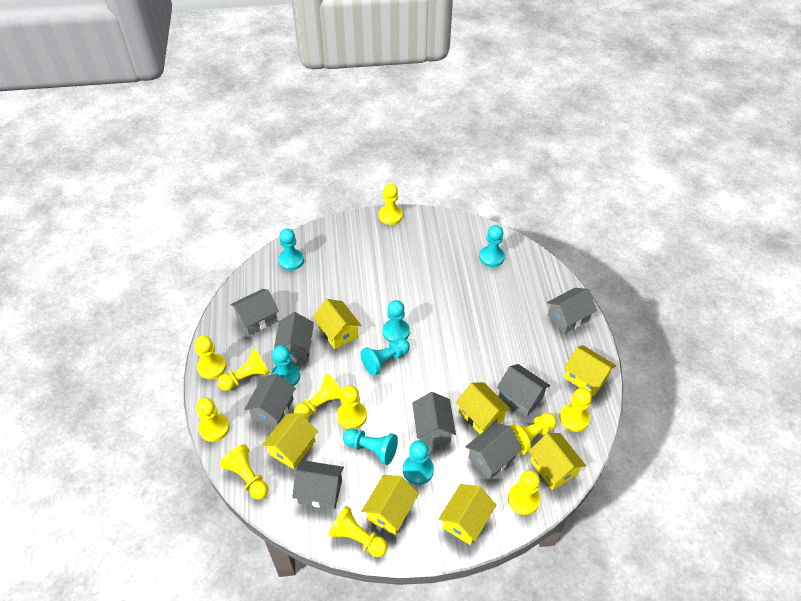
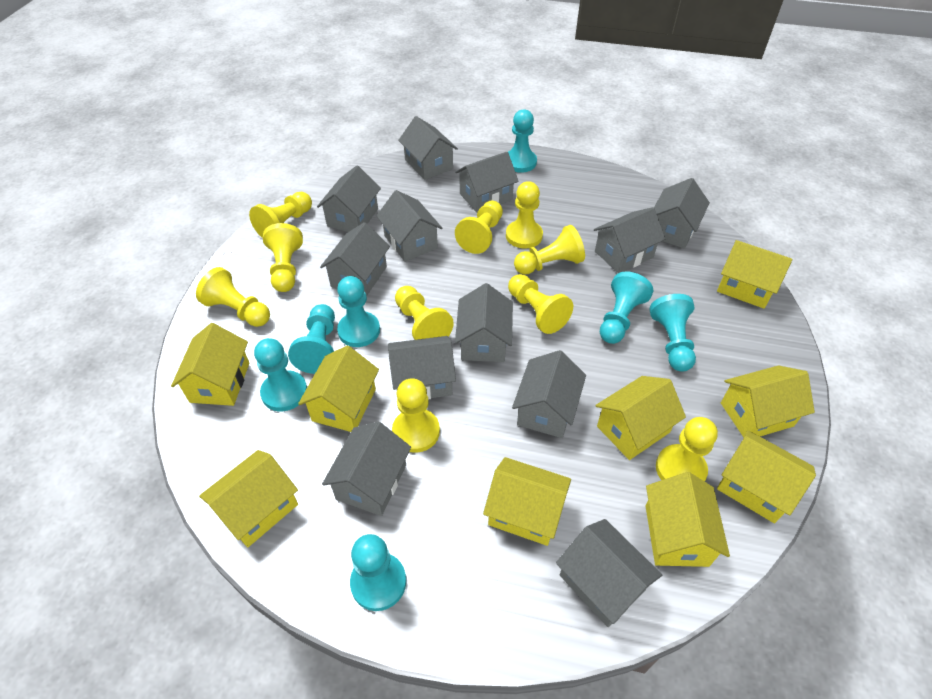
grey house: 8 -> 12
yellow house: 7 -> 9
yellow pawn: 11 -> 10

